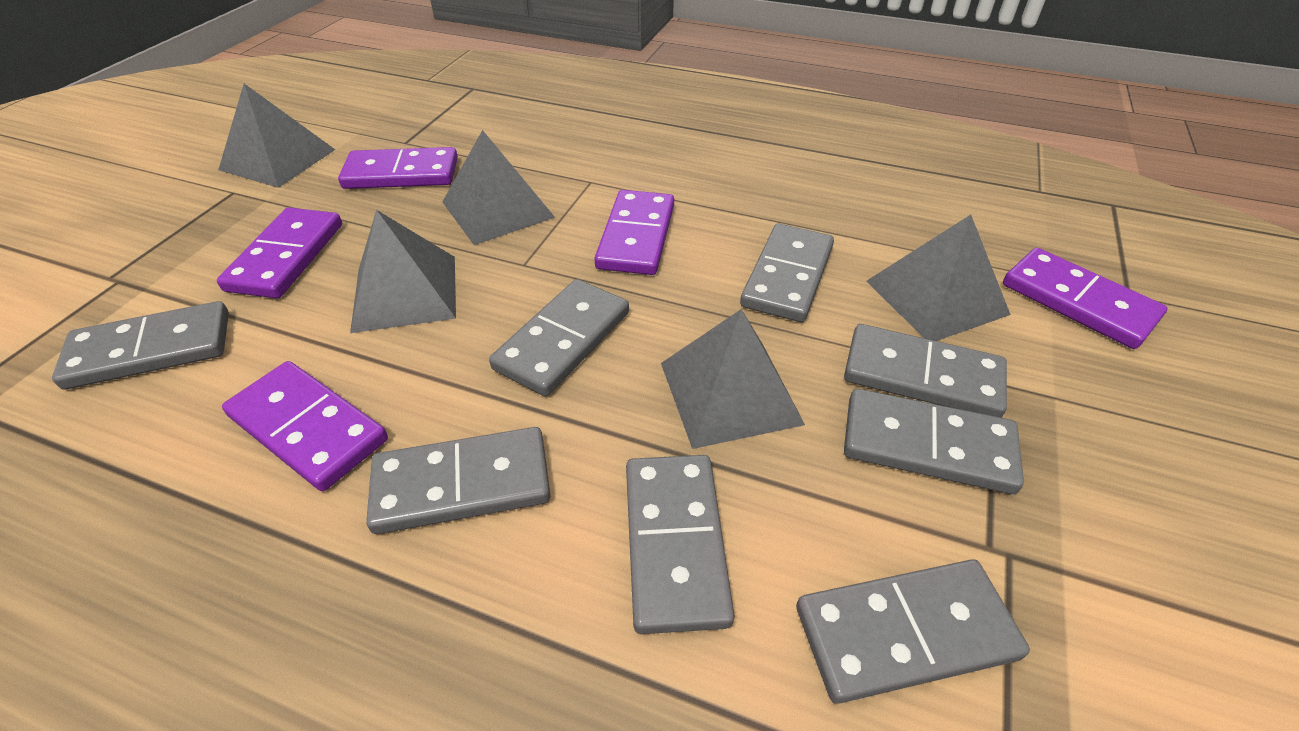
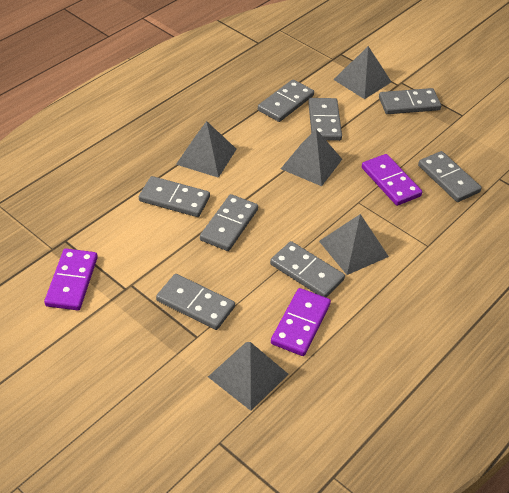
purple domino: 5 -> 3

